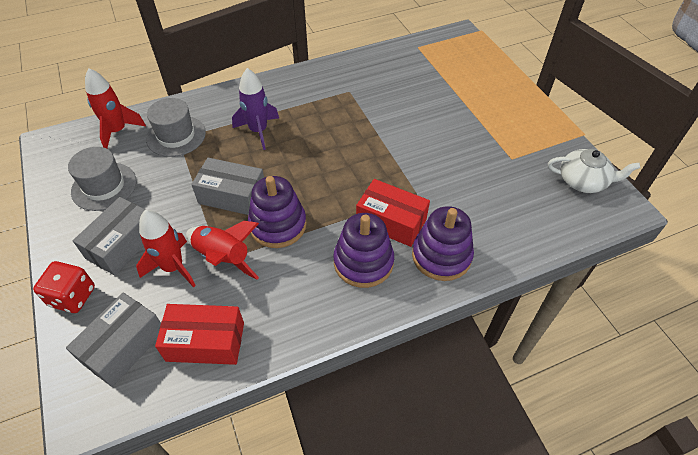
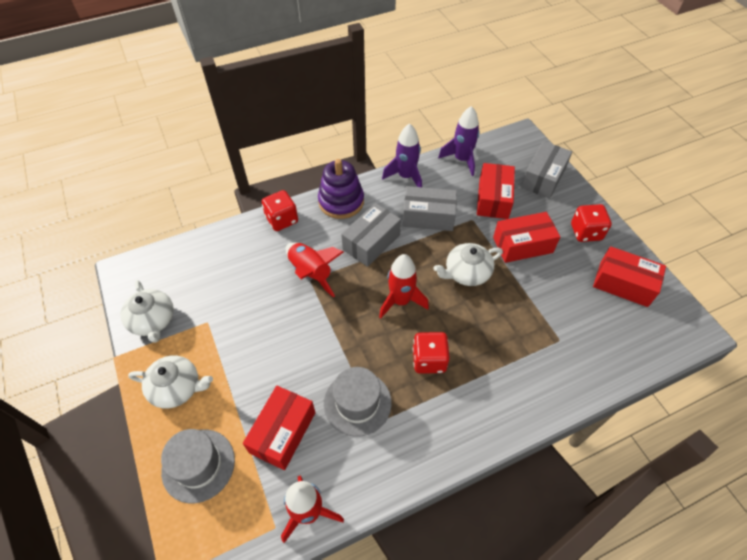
purple rocket: 1 -> 2
purple stacking toy: 3 -> 1
red box: 2 -> 4
red dice: 1 -> 3
white teapot: 1 -> 3

